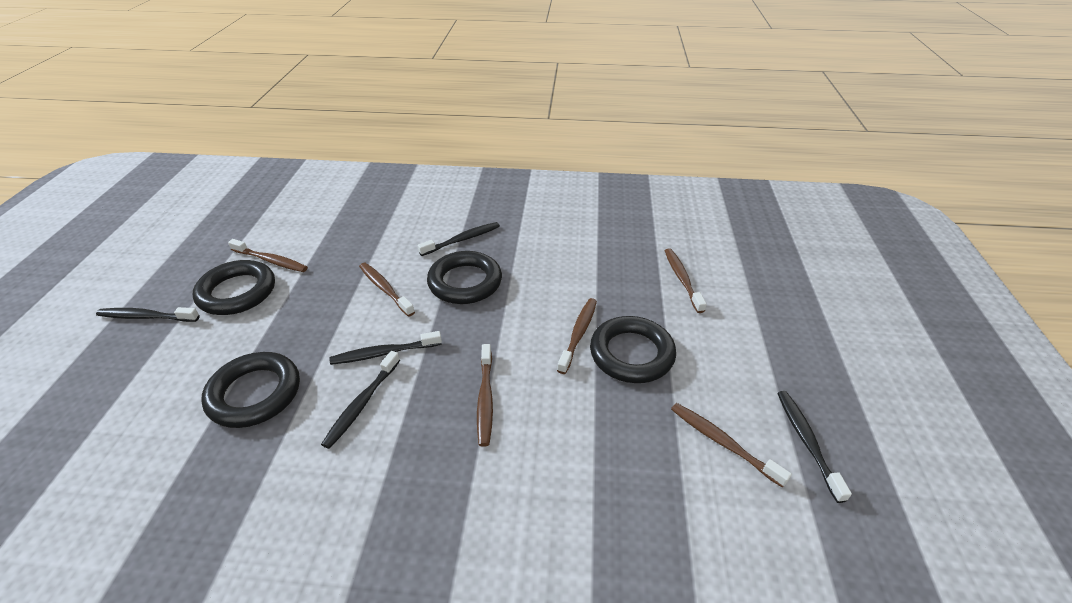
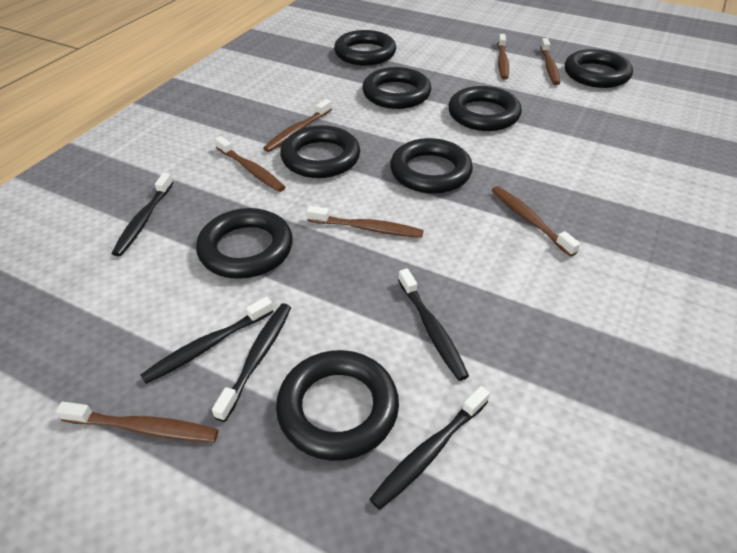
black ring: 4 -> 8
brown toothbrush: 6 -> 7

